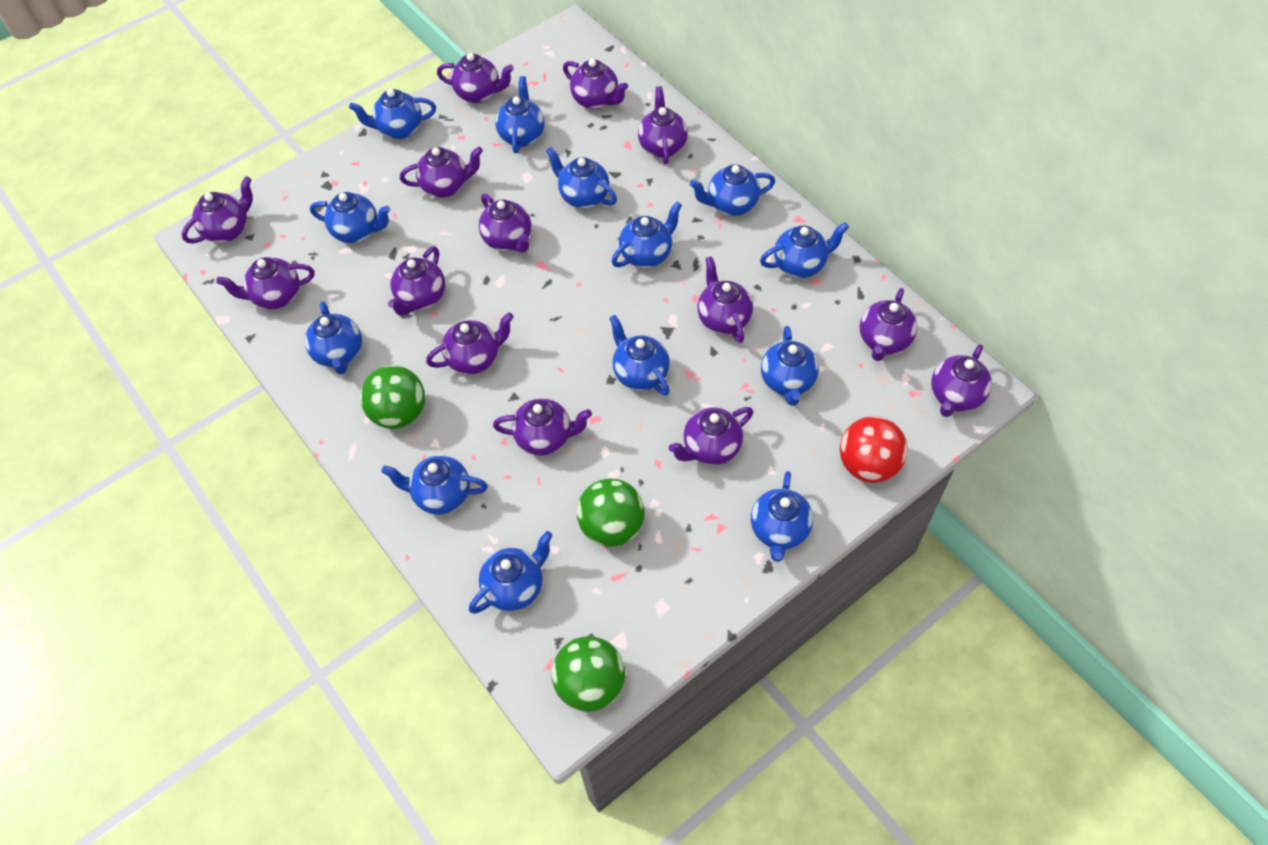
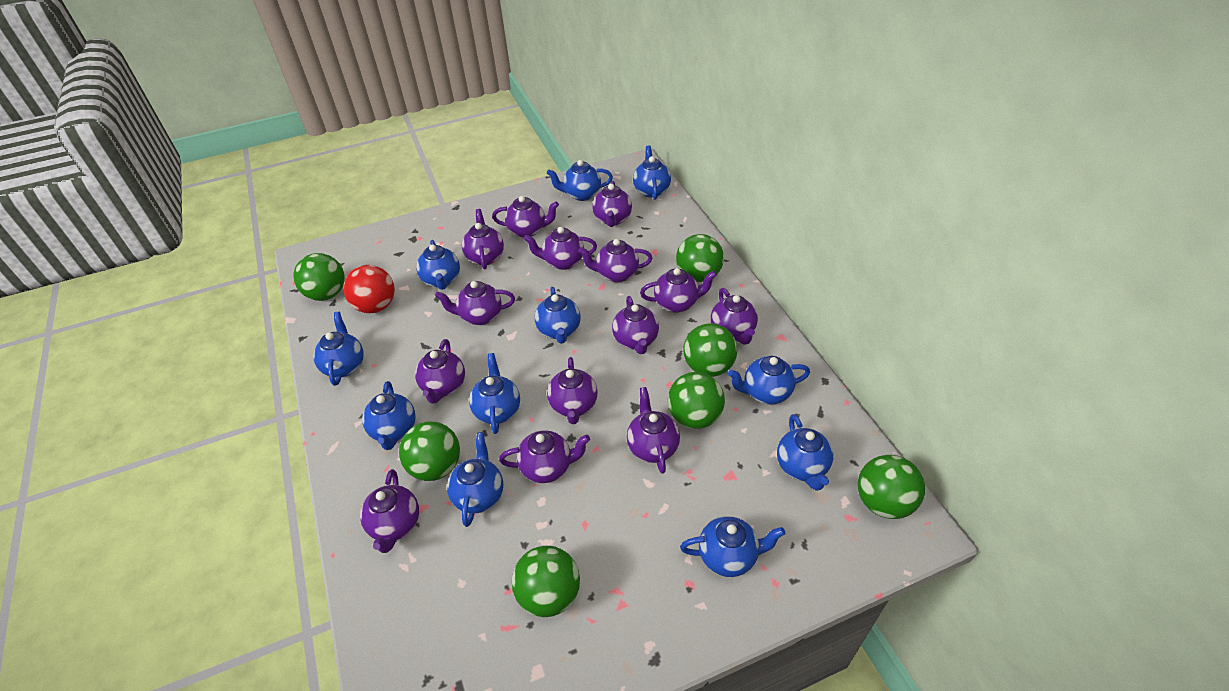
blue teapot: 13 -> 11
green ball: 3 -> 7

